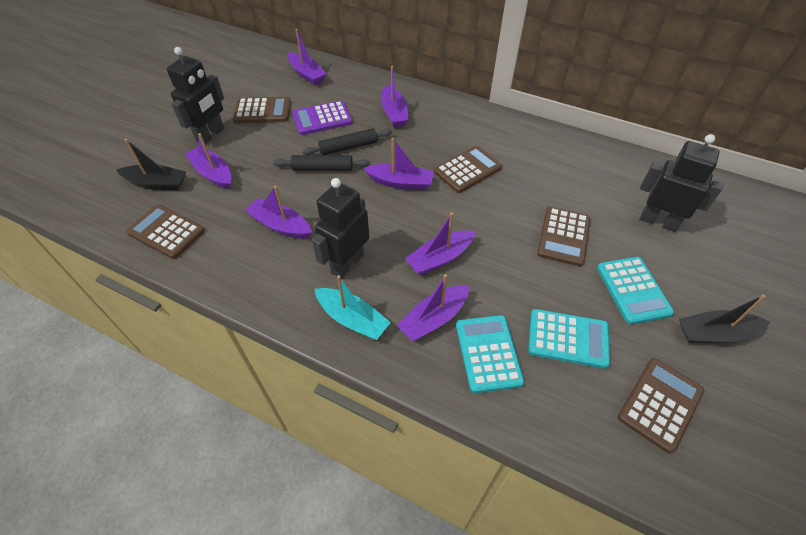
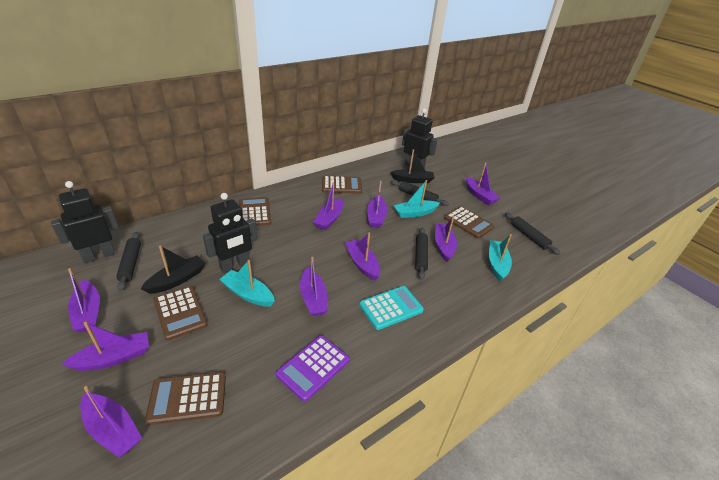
black rolling pin: 2 -> 4
purple boat: 7 -> 9
turquoise boat: 1 -> 3
turquoise calculator: 3 -> 1

